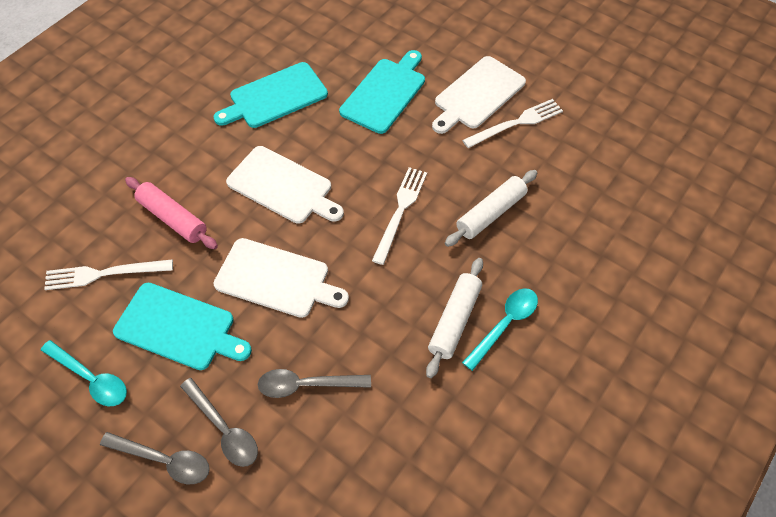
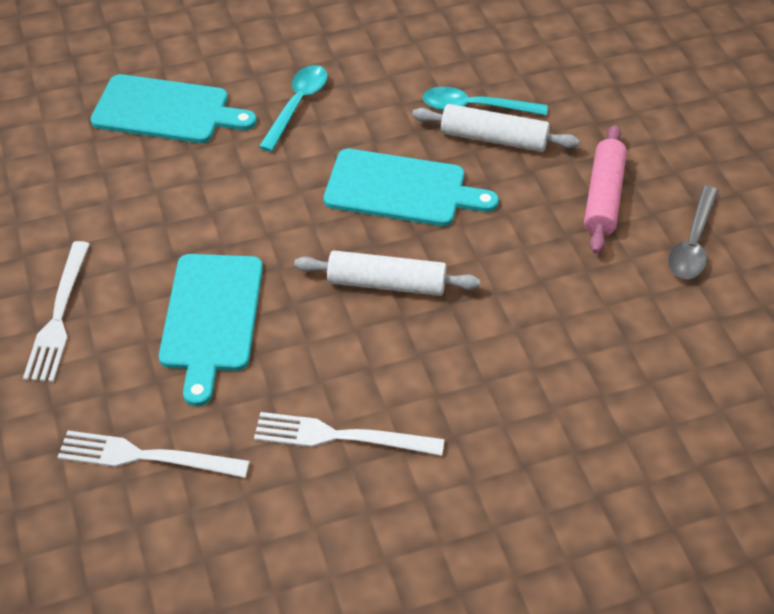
grey spoon: 3 -> 1
white cutting board: 3 -> 0

